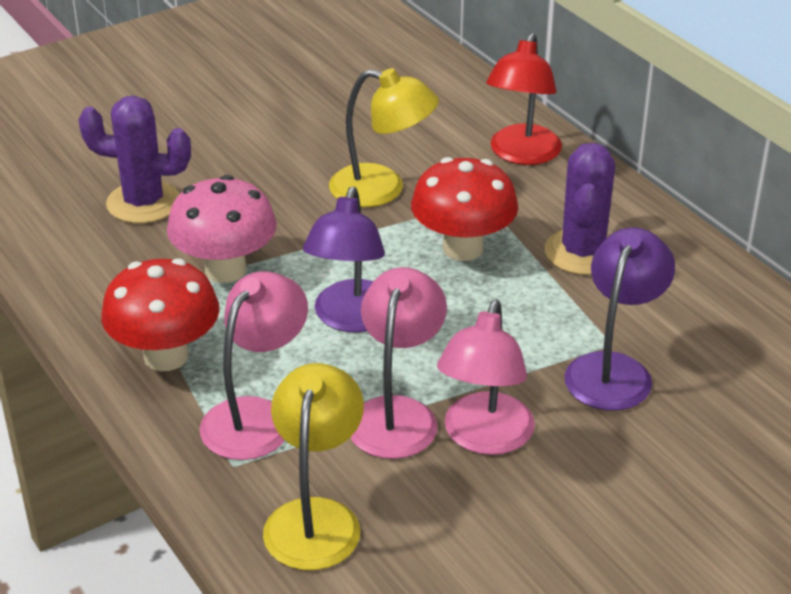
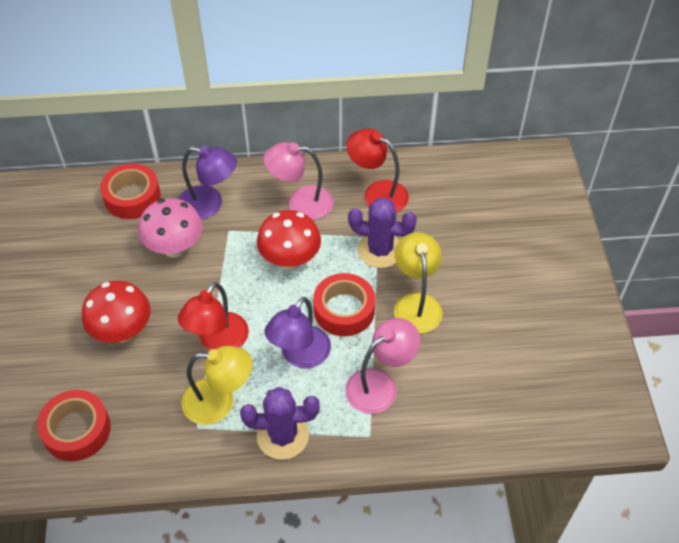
pink lamp: 3 -> 2
red lamp: 1 -> 2
red tape: 0 -> 3

